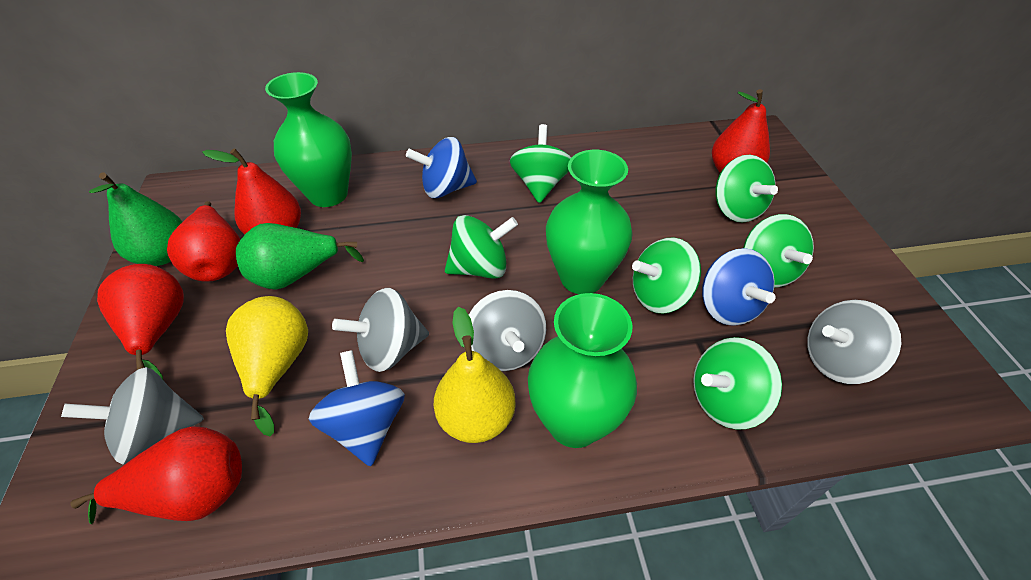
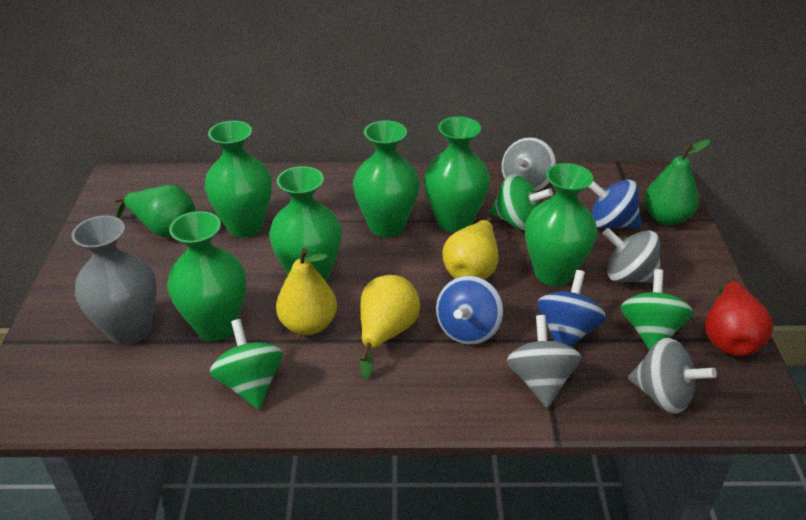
green spinning top: 6 -> 3
green vase: 3 -> 6
grey vase: 0 -> 1
red pear: 5 -> 1
yellow pear: 2 -> 3

